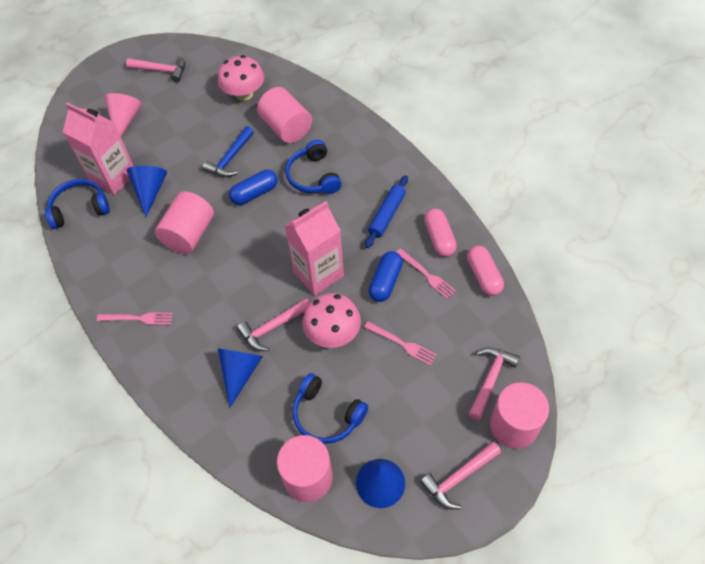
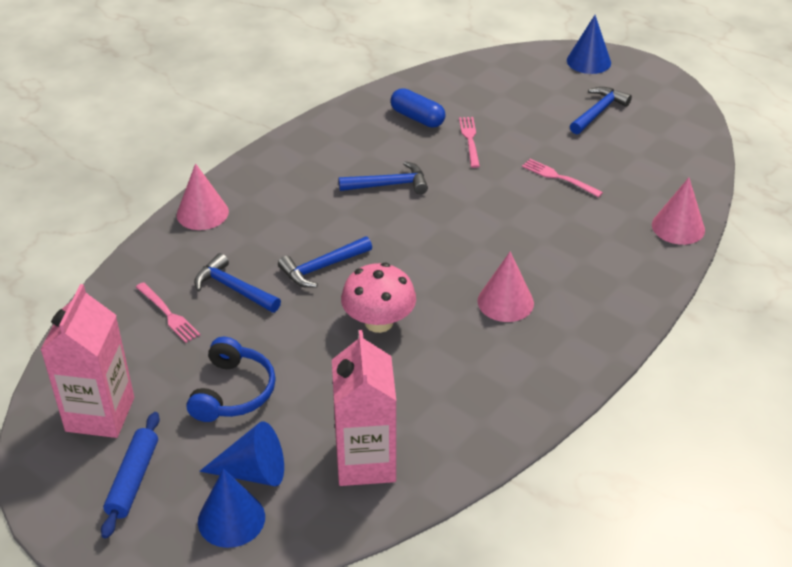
blue capsule: 2 -> 1
blue hammer: 1 -> 4
blue headphones: 3 -> 1
pink capsule: 2 -> 0
pink cone: 1 -> 3
pink cylinder: 4 -> 0
pink hammer: 4 -> 0
pink mushroom: 2 -> 1

